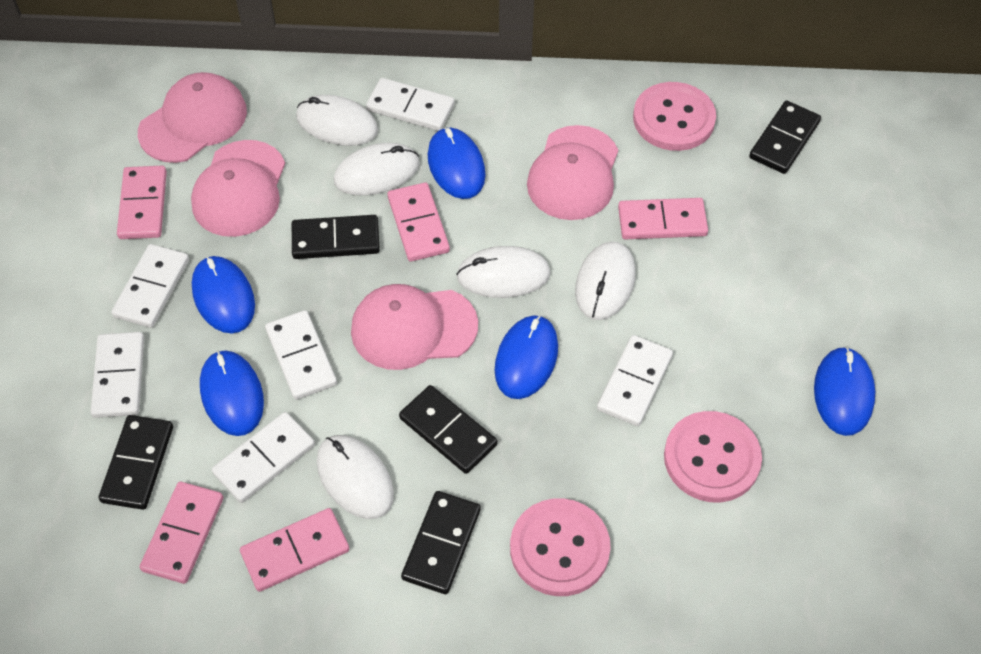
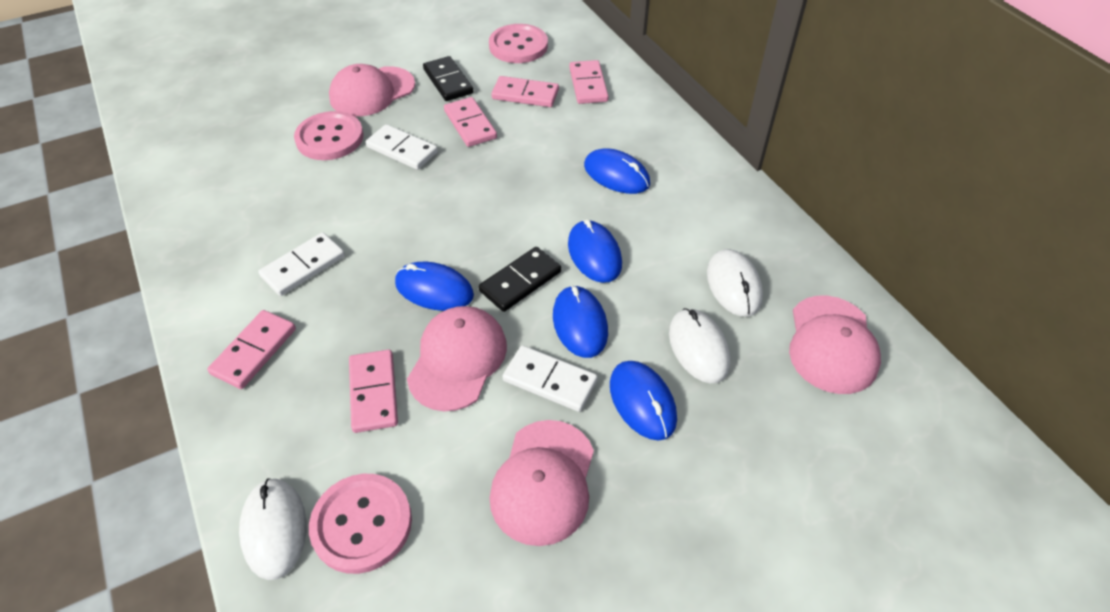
black domino: 5 -> 2
white domino: 6 -> 3
white mouse: 5 -> 3

